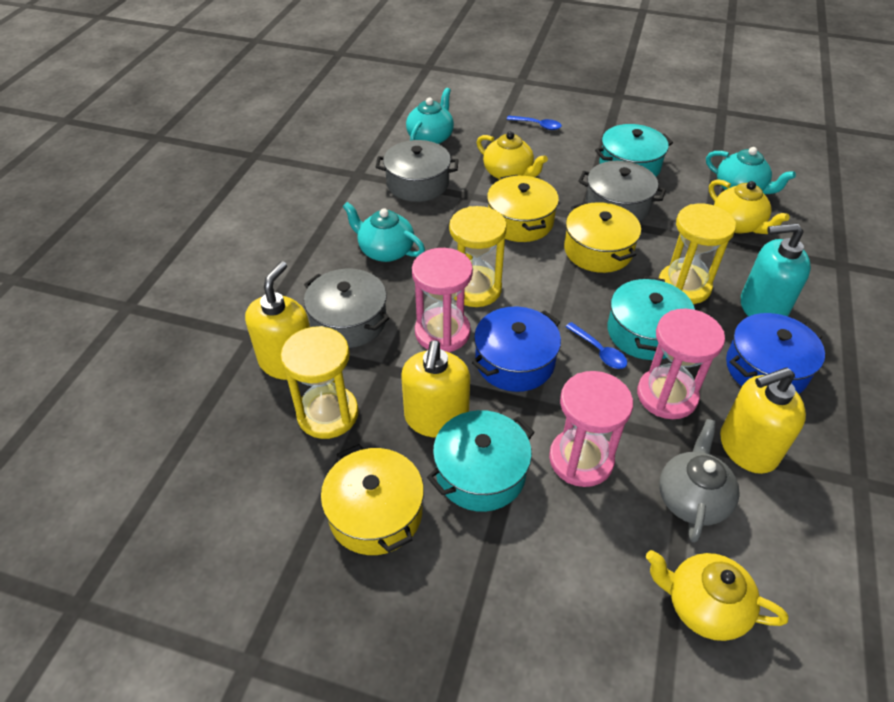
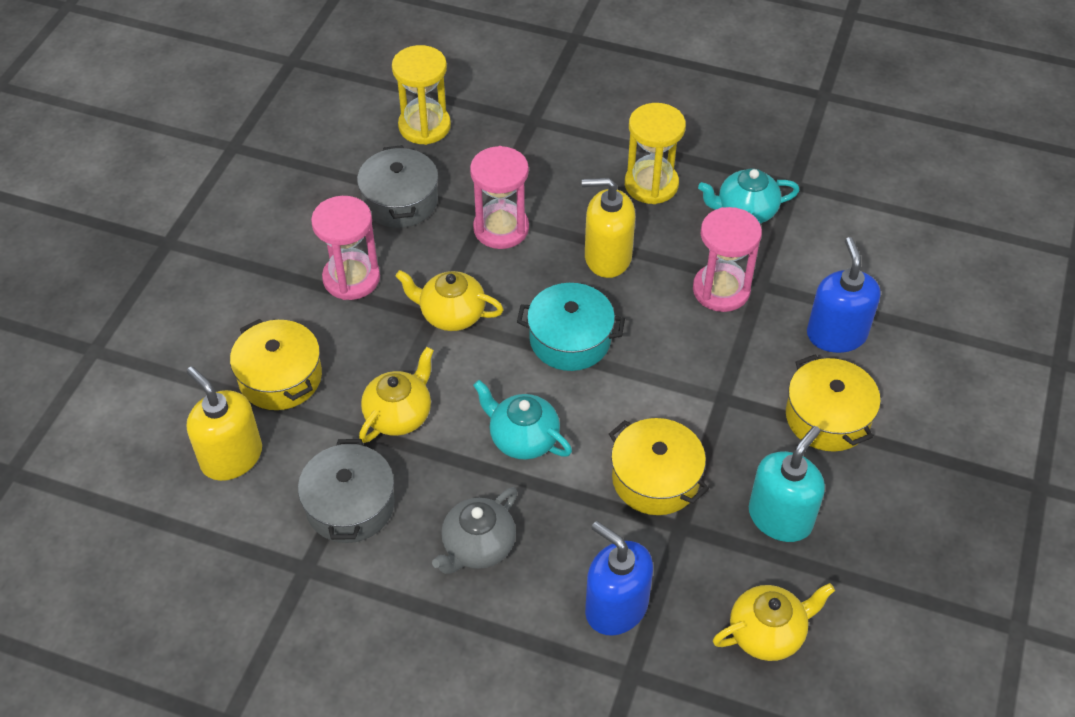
blue pot: 2 -> 0
blue soap dispenser: 0 -> 2
blue spoon: 2 -> 0
grey pot: 3 -> 2
turquoise pot: 3 -> 1
turquoise teapot: 3 -> 2
yellow hourglass: 3 -> 2
yellow soap dispenser: 3 -> 2

